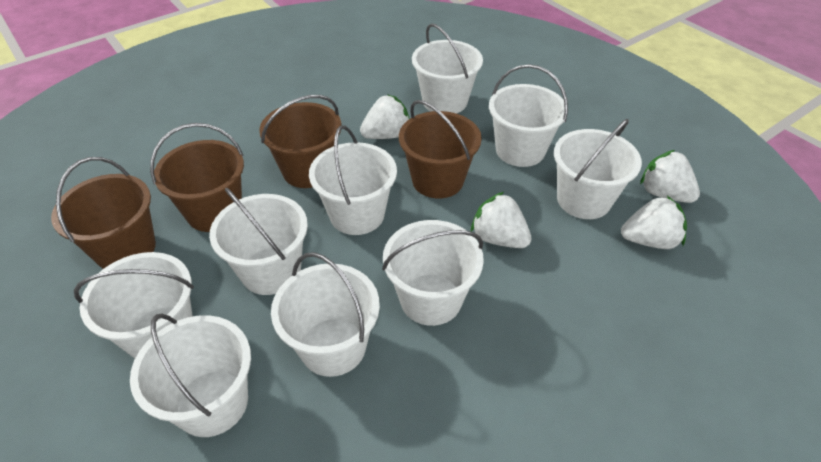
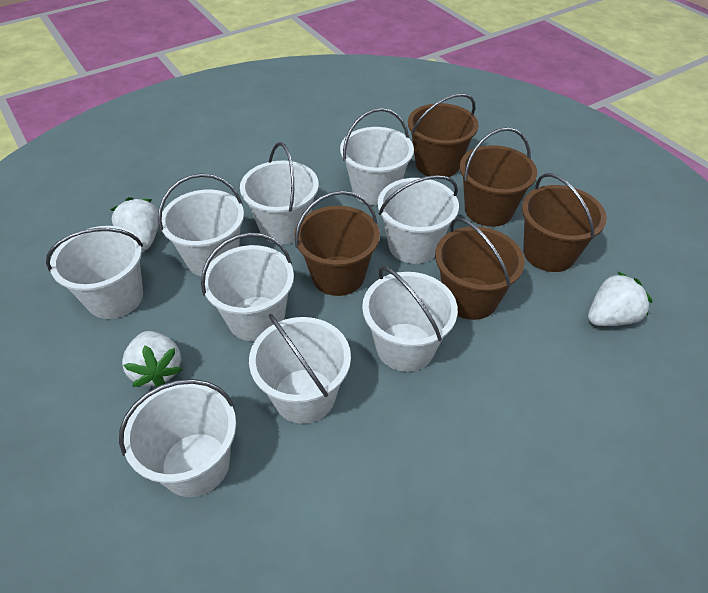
brown bucket: 4 -> 5
white strawberry: 4 -> 3

